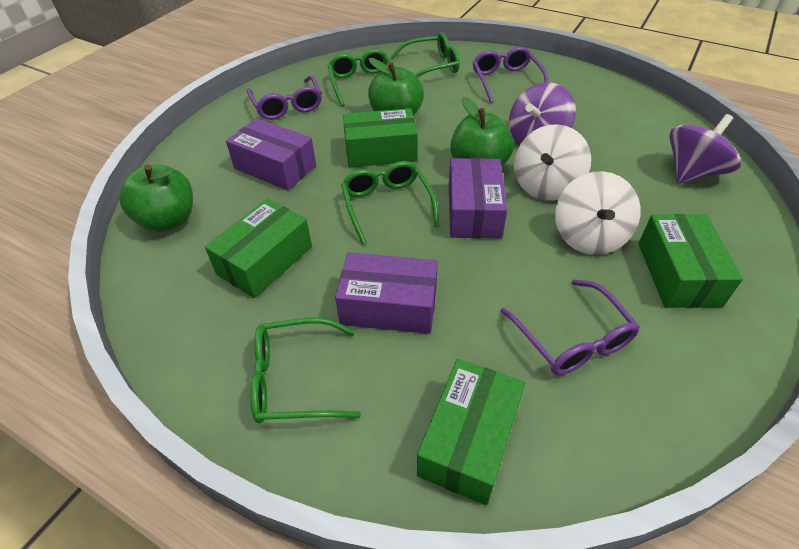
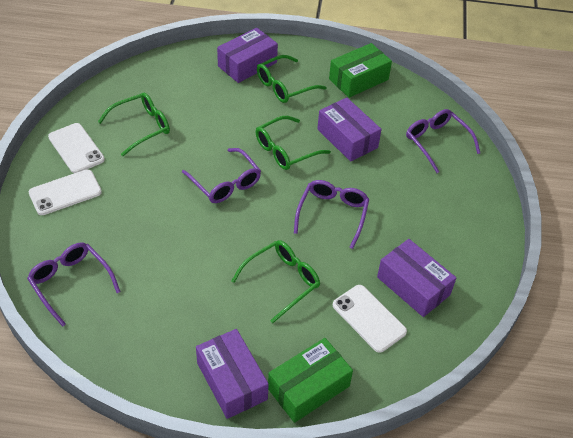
green apple: 3 -> 0
green box: 4 -> 2
purple box: 3 -> 4
purple glasses: 3 -> 4
purple spinning top: 2 -> 0
white phone: 0 -> 3
white spinning top: 2 -> 0

